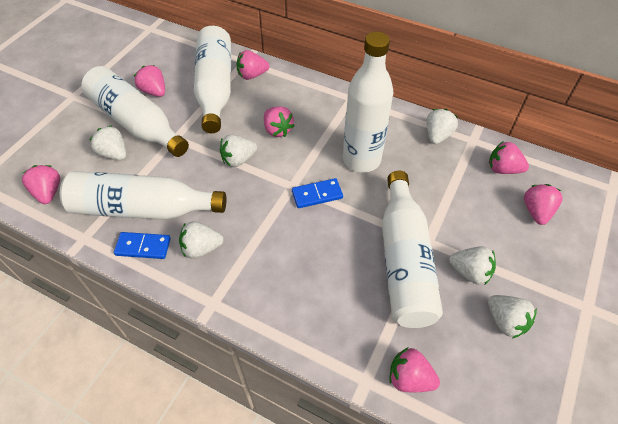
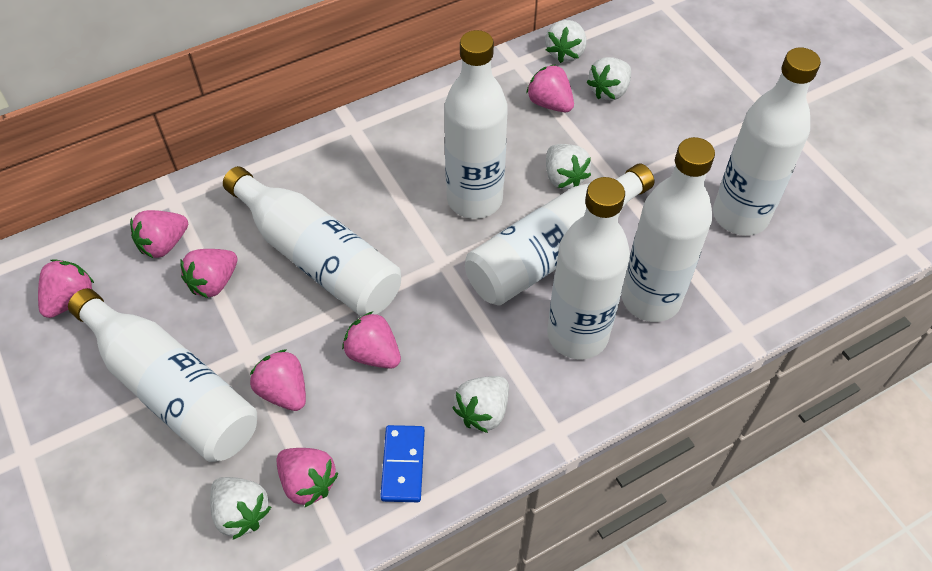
blue domino: 2 -> 1
white bottle: 5 -> 7
white strawberry: 6 -> 5

